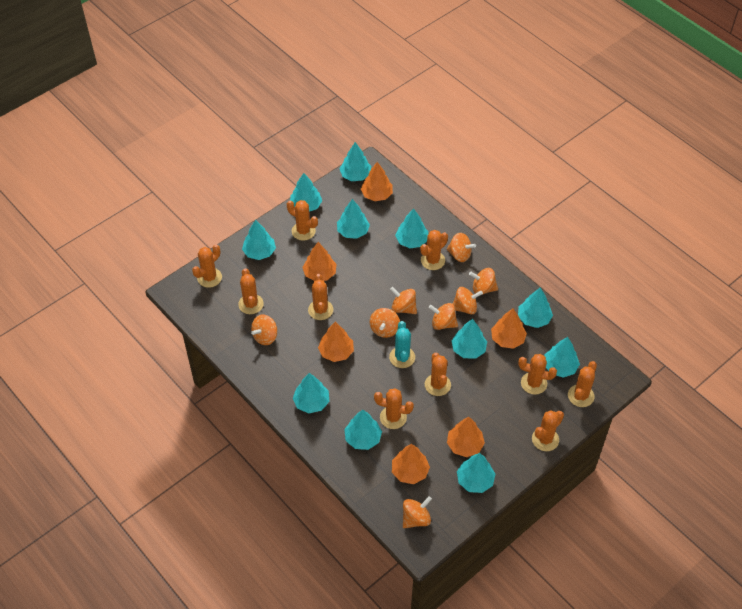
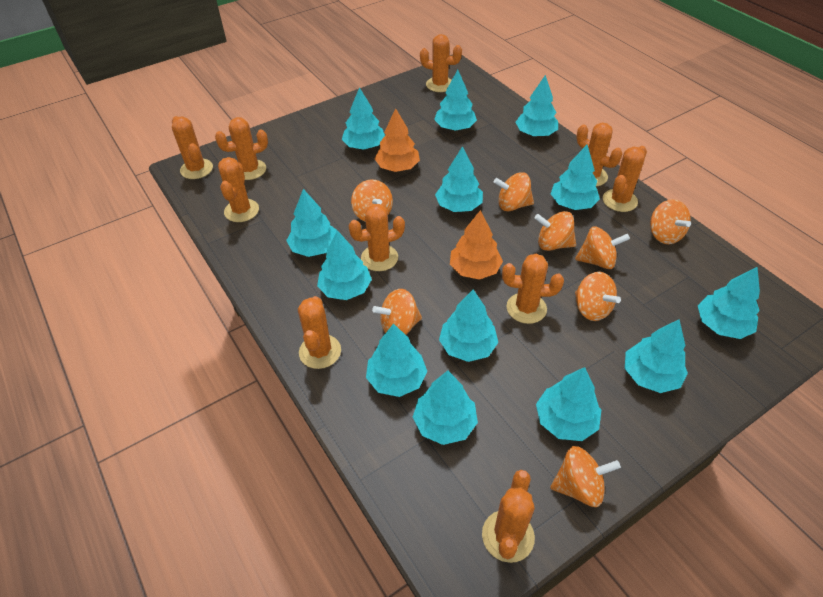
orange tree: 6 -> 2
turquoise cactus: 1 -> 0
turquoise tree: 11 -> 13

